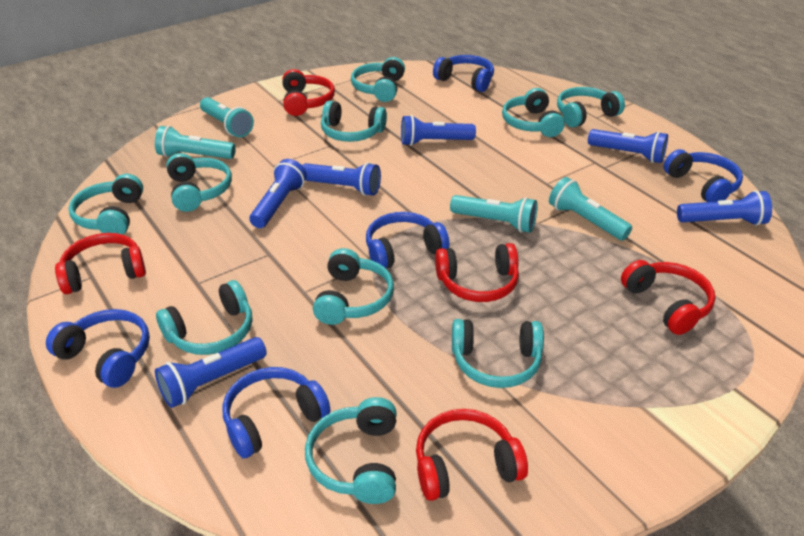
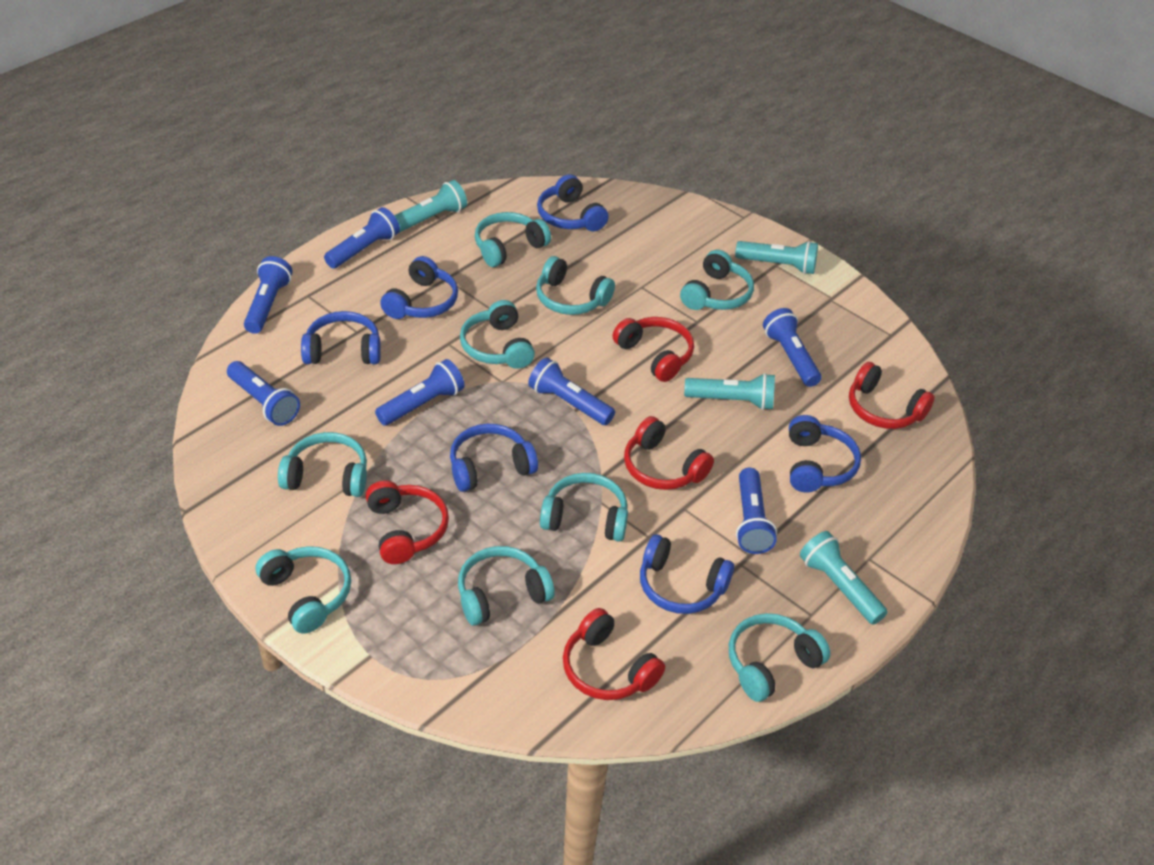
blue flashlight: 6 -> 7
blue headphones: 5 -> 6
turquoise headphones: 10 -> 9

